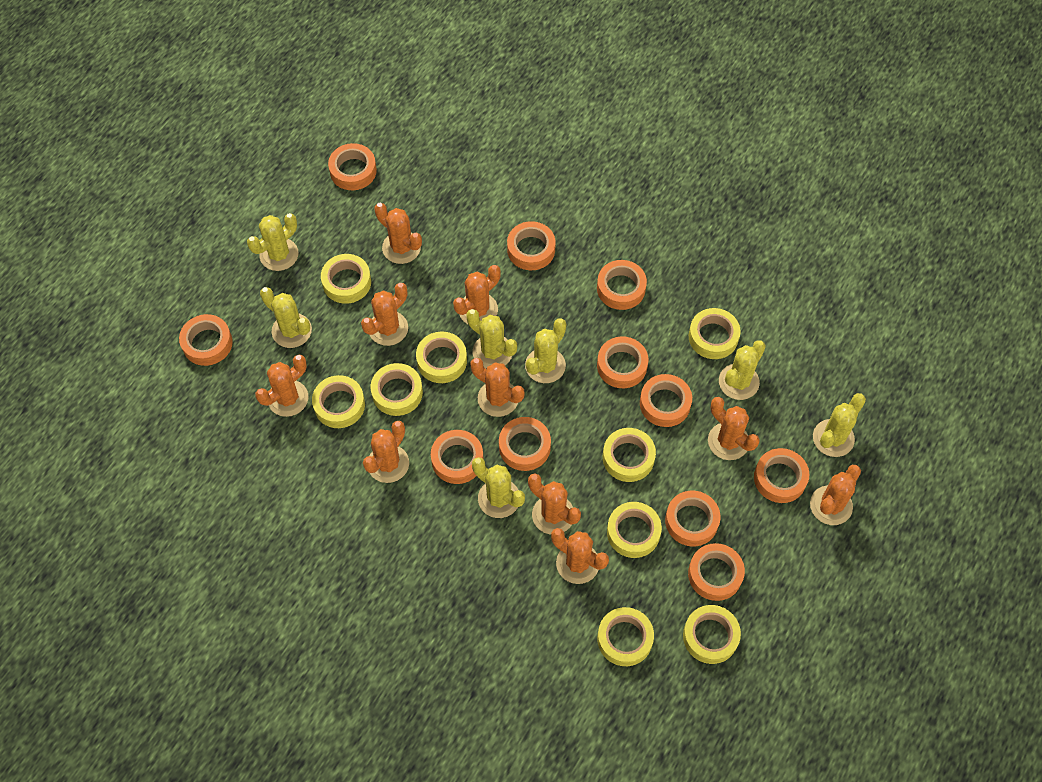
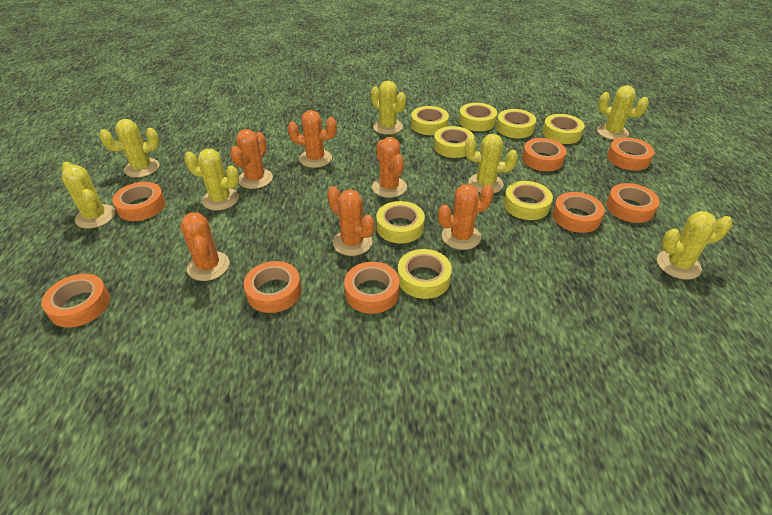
orange cactus: 10 -> 6
orange tape: 11 -> 8
yellow tape: 9 -> 8

